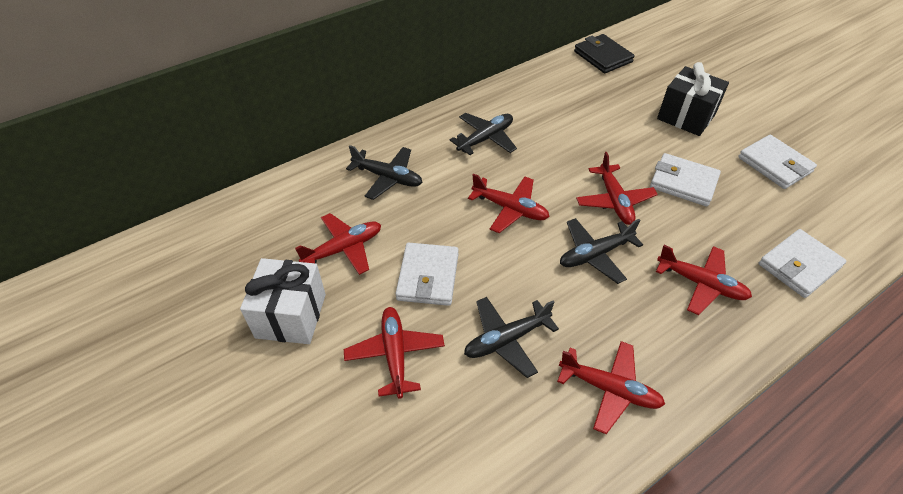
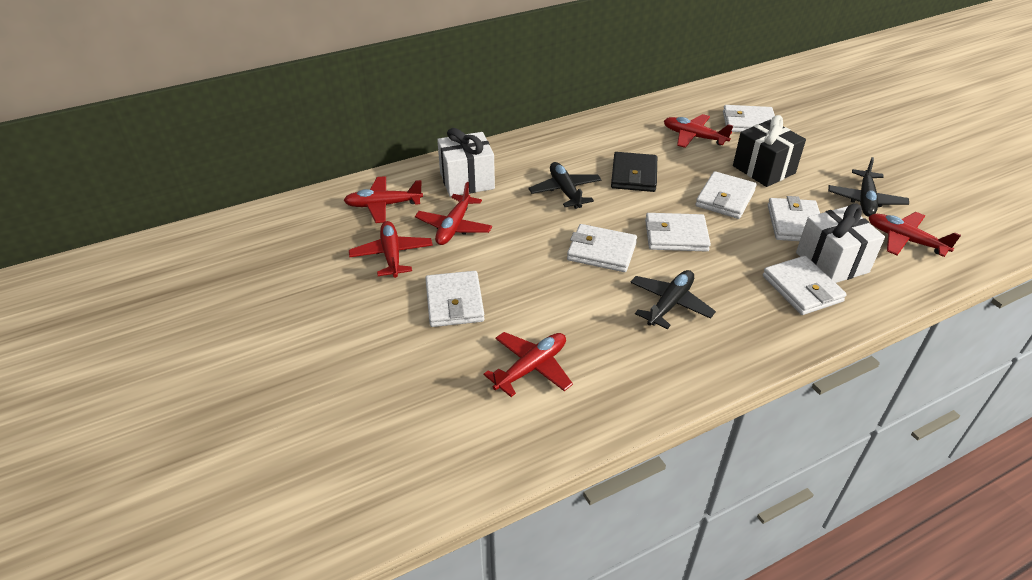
black plane: 4 -> 3
white gift: 1 -> 2
white wallet: 4 -> 7

